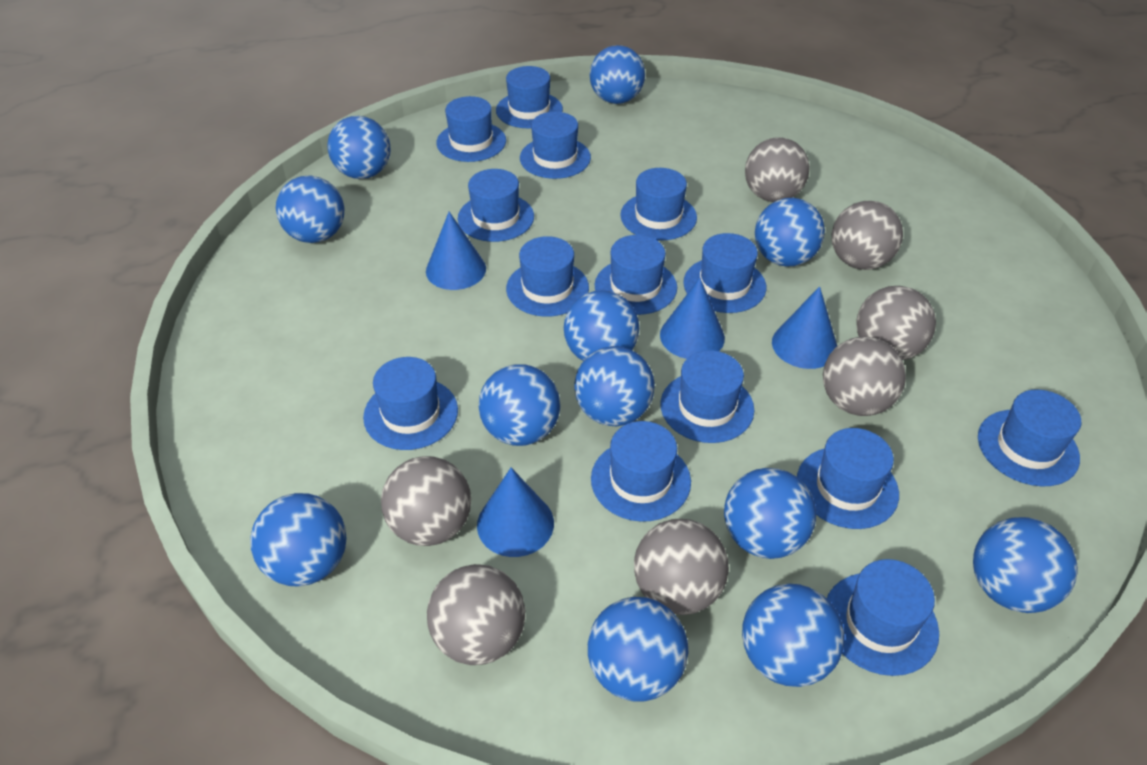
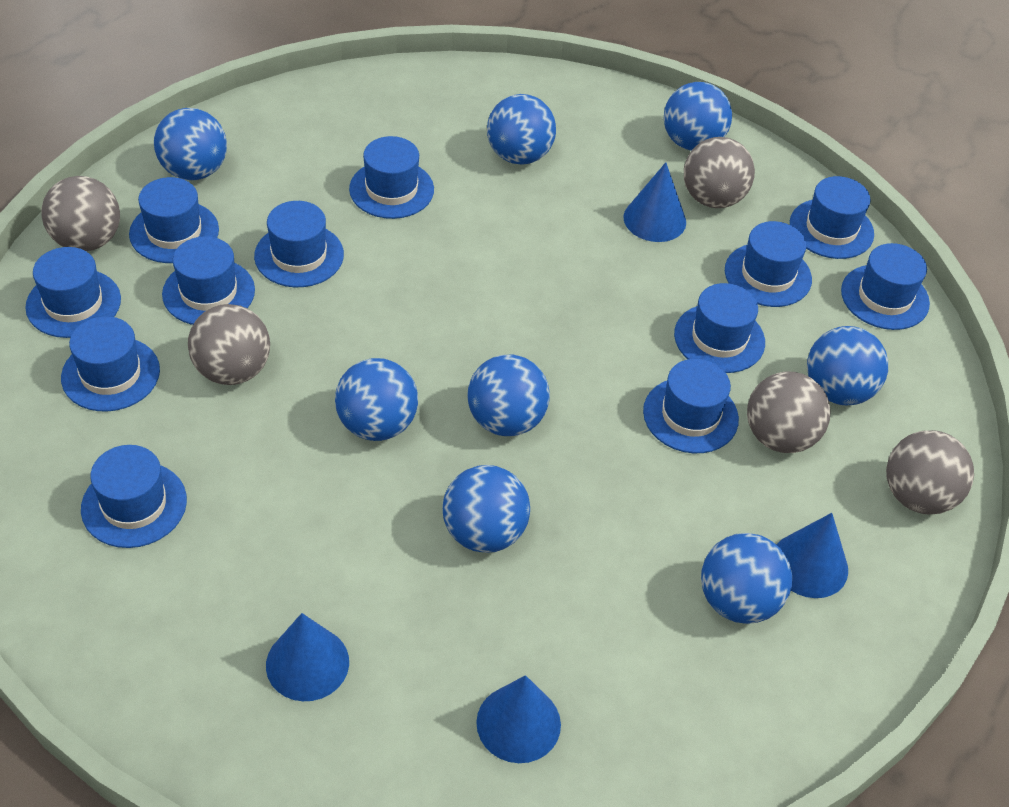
blue ball: 12 -> 8
blue hat: 14 -> 12
grey ball: 7 -> 5

